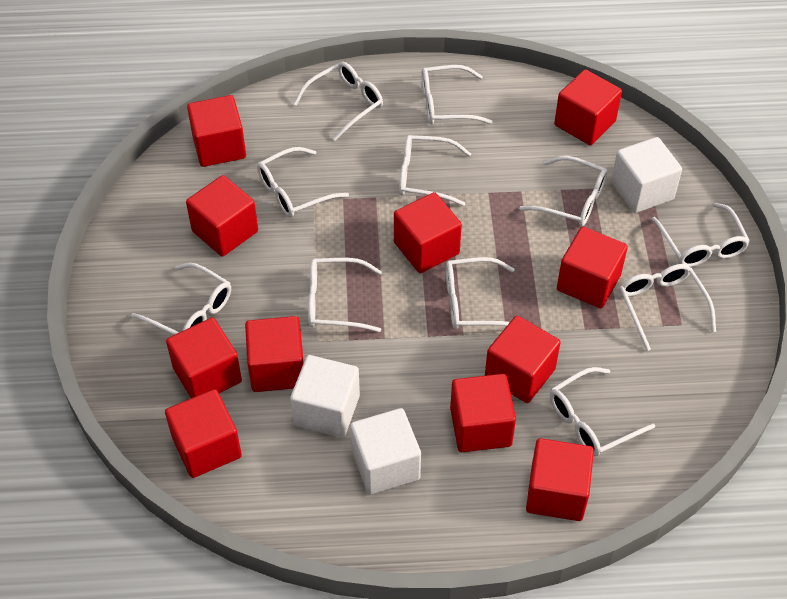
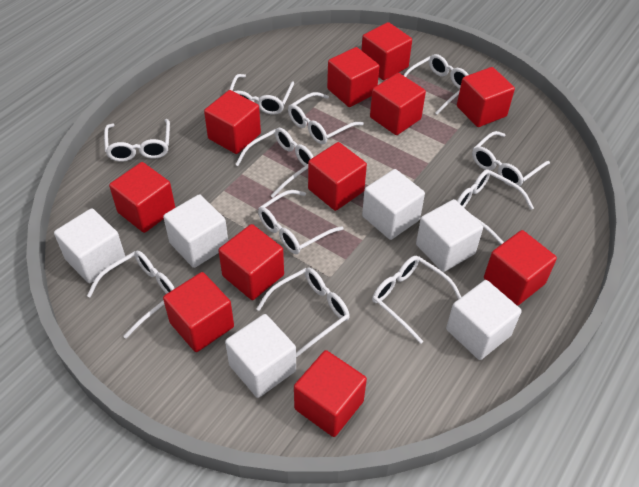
white cube: 3 -> 6

